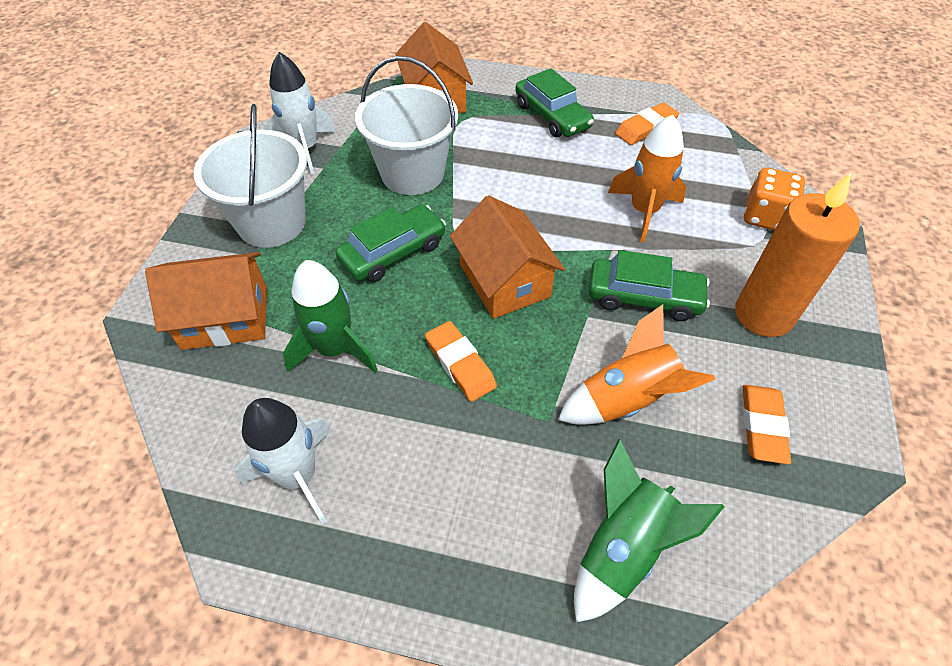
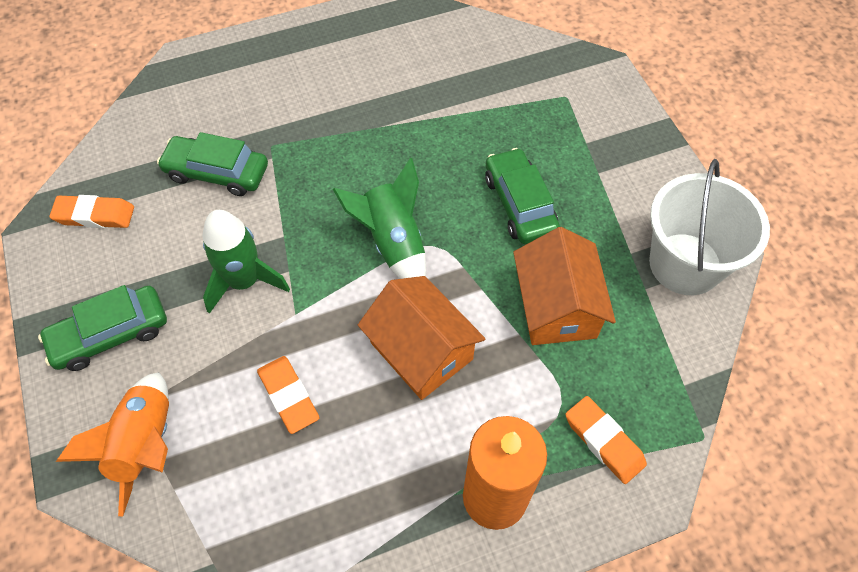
orange dice: 1 -> 0
orange house: 3 -> 2
orange rocket: 2 -> 1
white bucket: 2 -> 1
white rocket: 2 -> 0

